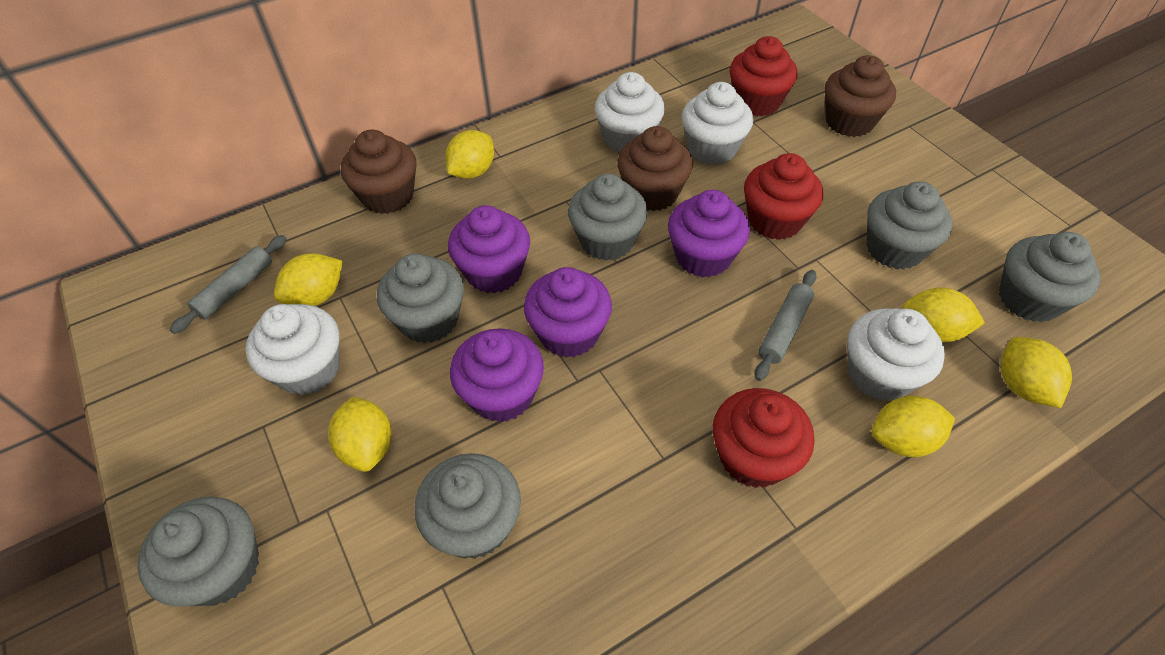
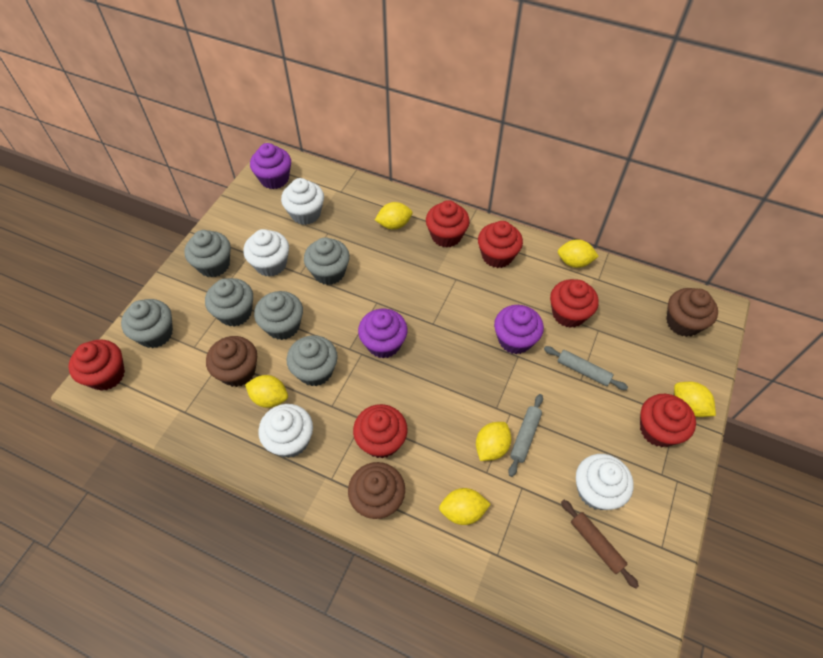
brown rolling pin: 0 -> 1
purple cupcake: 4 -> 3
red cupcake: 3 -> 6

